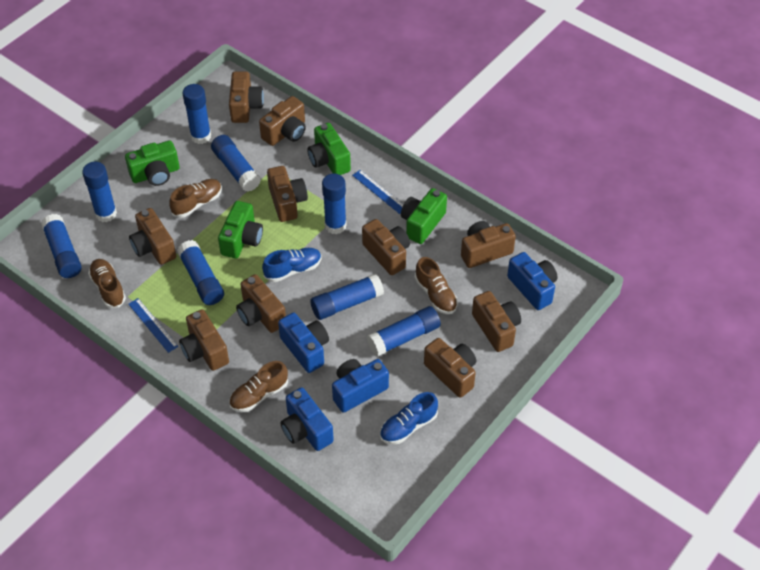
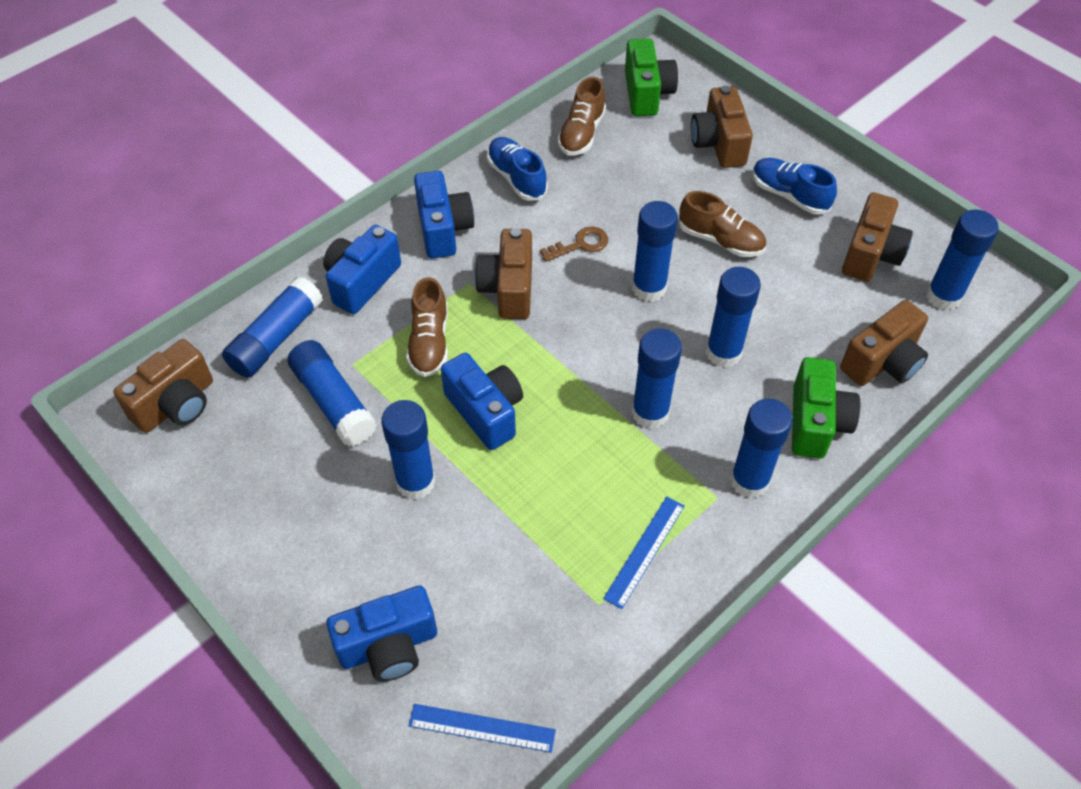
brown camera: 10 -> 5
brown key: 0 -> 1
brown shoe: 4 -> 3
green camera: 4 -> 2

